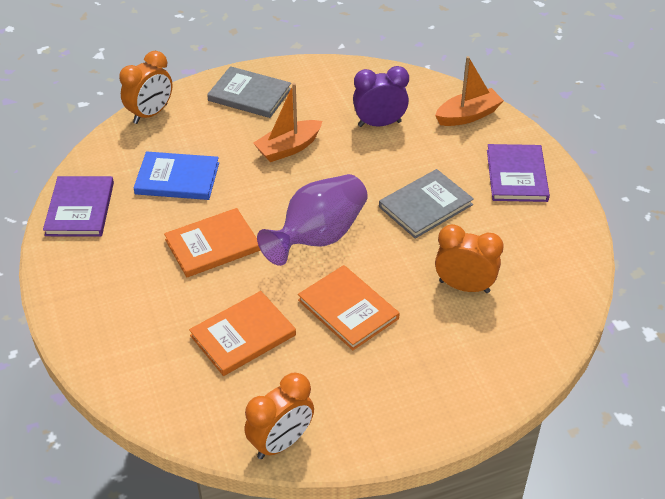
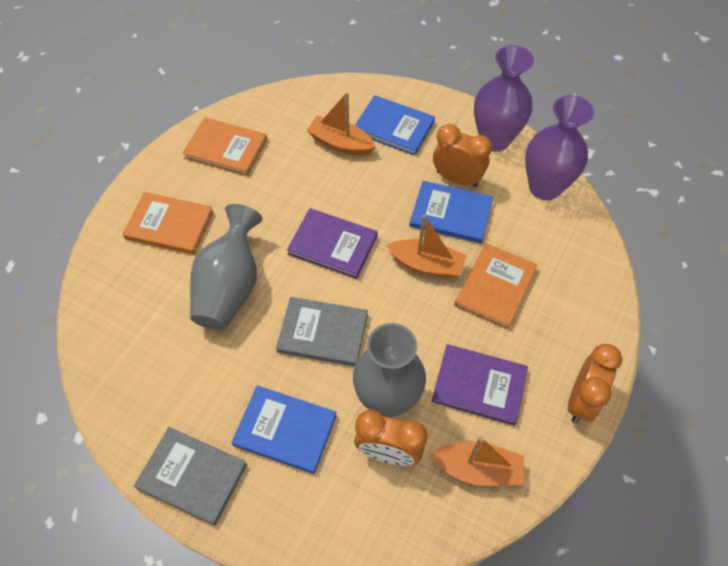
blue book: 1 -> 3
grey vase: 0 -> 2
orange boat: 2 -> 3
purple clock: 1 -> 0
purple vase: 1 -> 2

